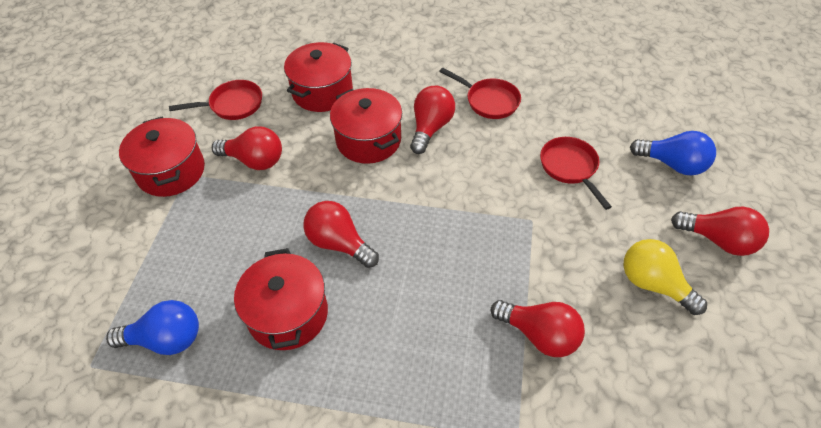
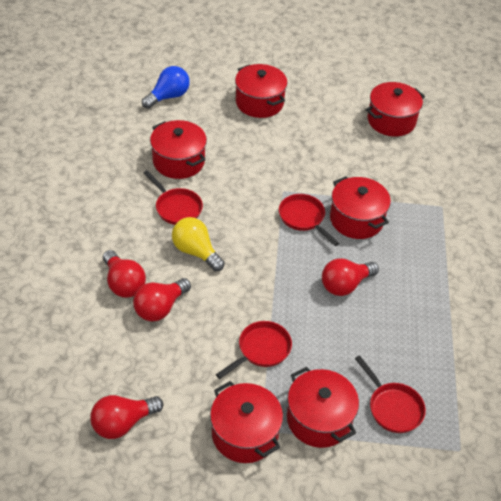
blue light bulb: 2 -> 1
red light bulb: 5 -> 4
red pan: 3 -> 4
red pot: 4 -> 6

